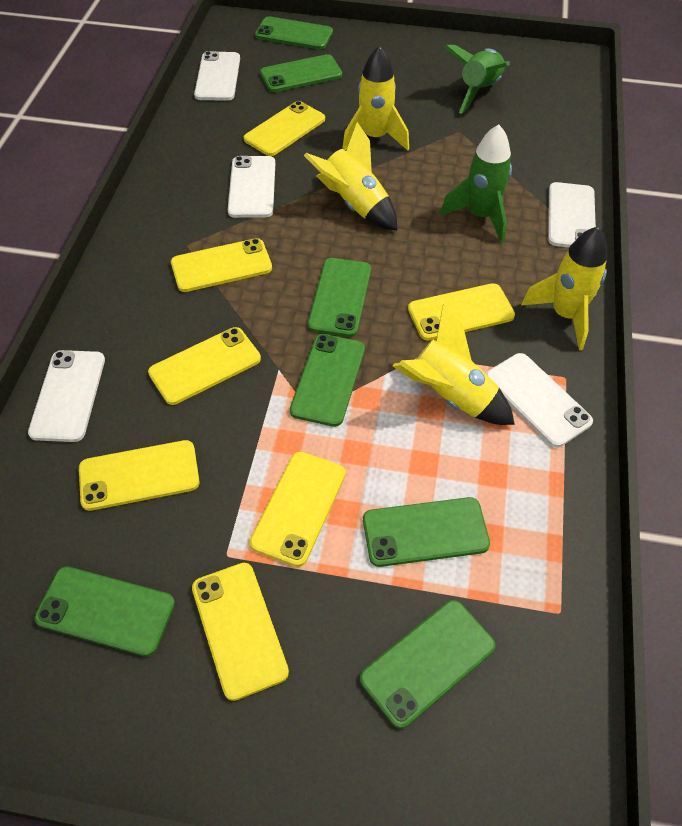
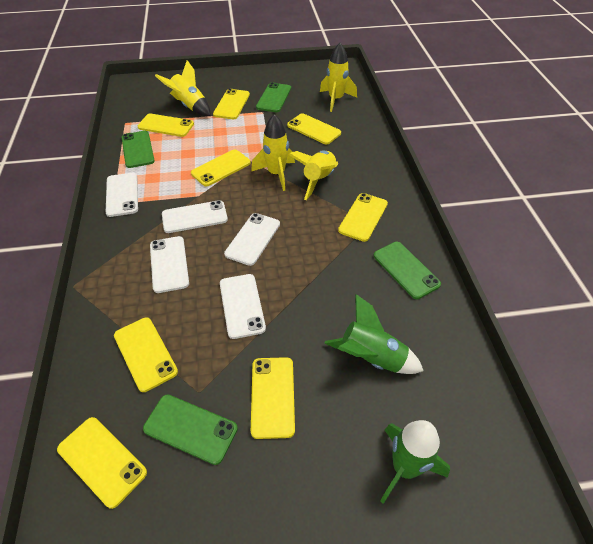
green phone: 7 -> 4
yellow phone: 7 -> 8

